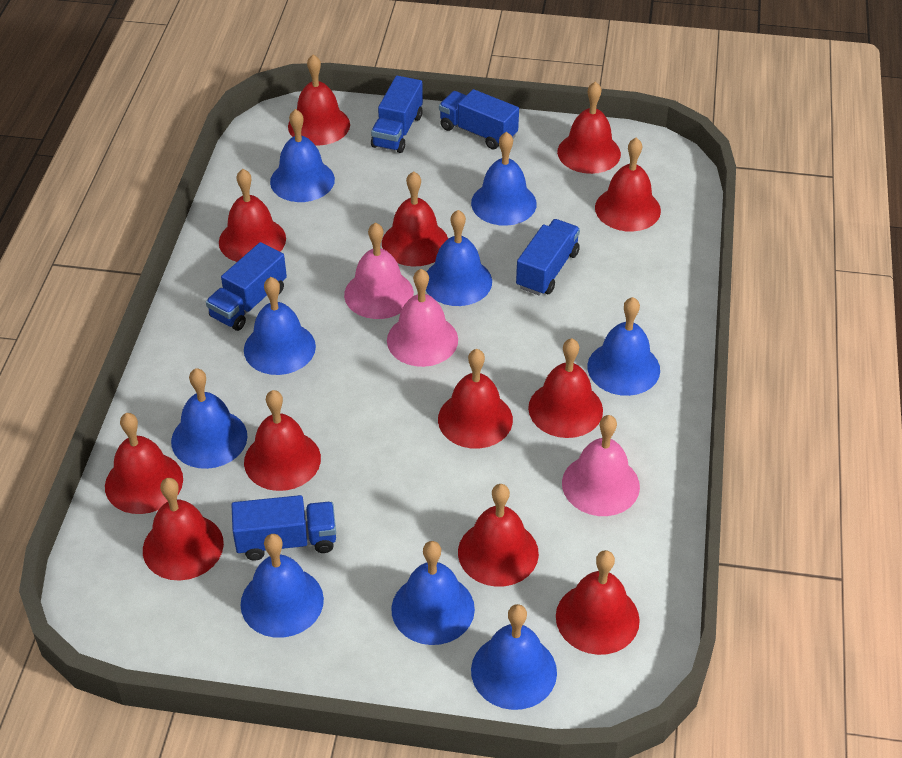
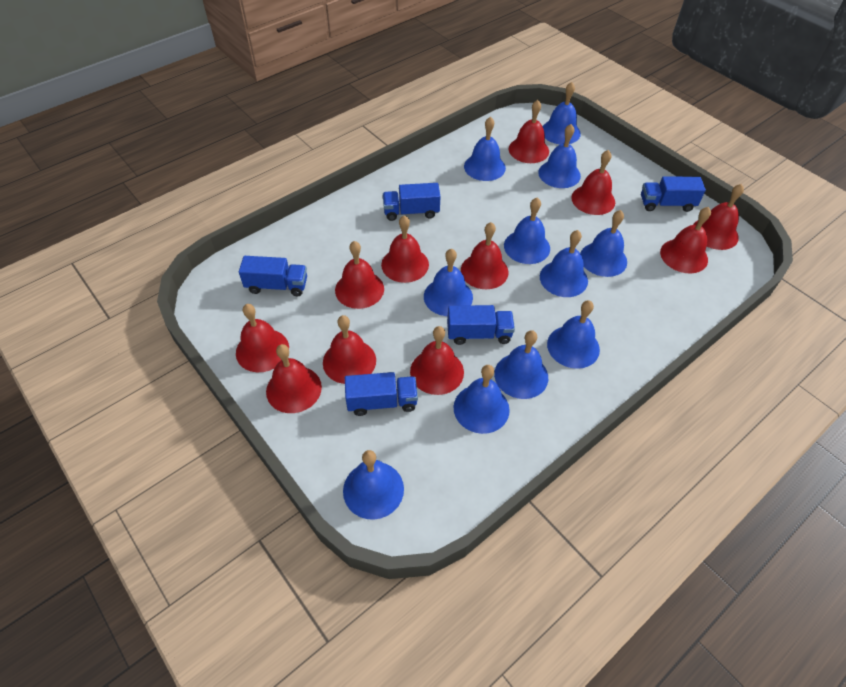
blue bell: 9 -> 11
pink bell: 3 -> 0
red bell: 12 -> 11

